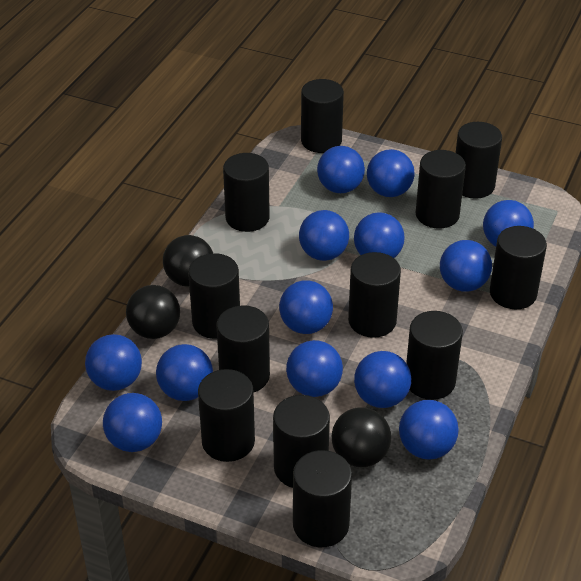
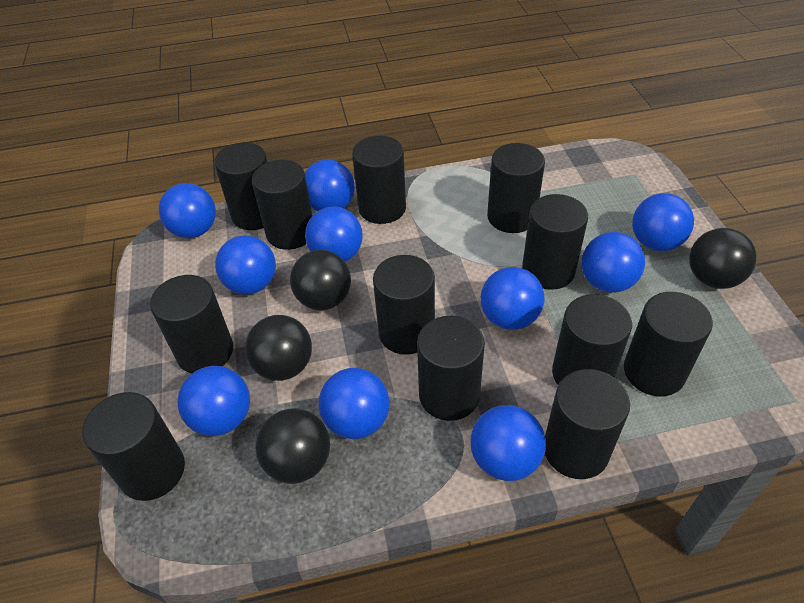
black ball: 3 -> 4
blue ball: 13 -> 10

